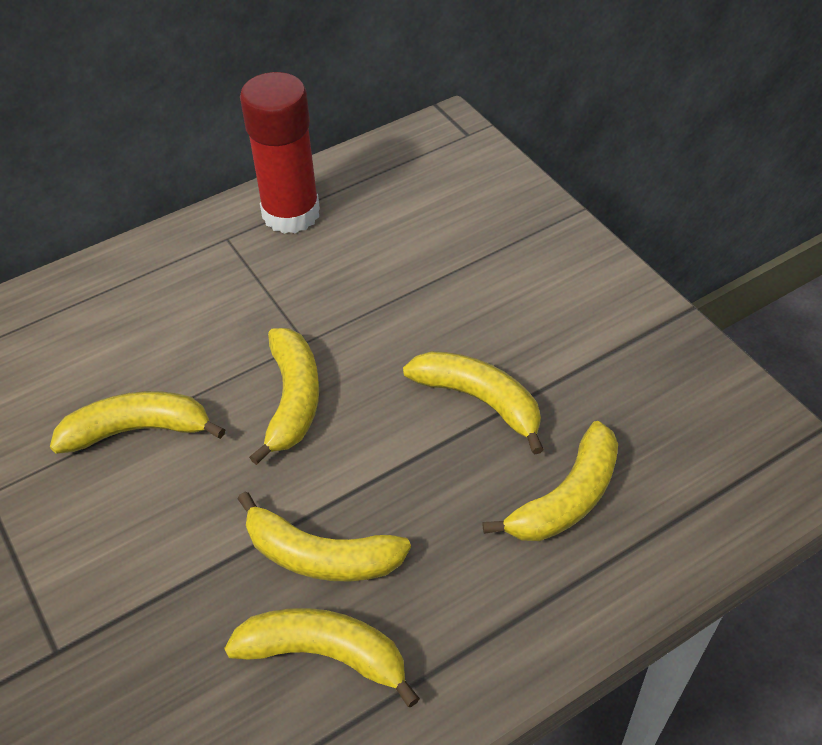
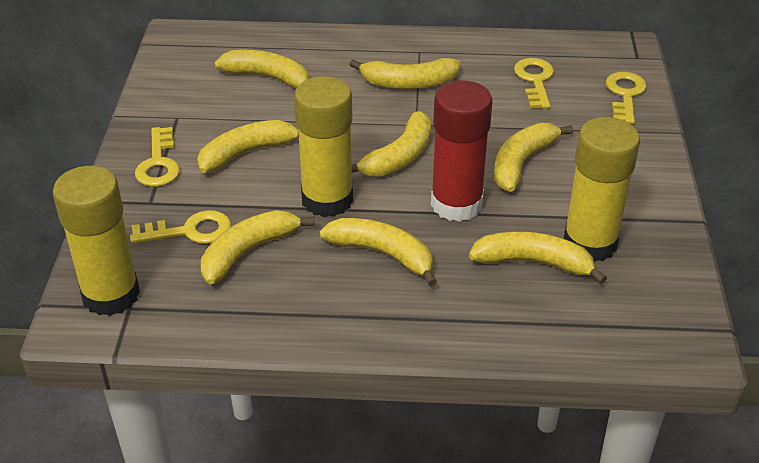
yellow banana: 6 -> 8
yellow glue stick: 0 -> 3
yellow key: 0 -> 4

